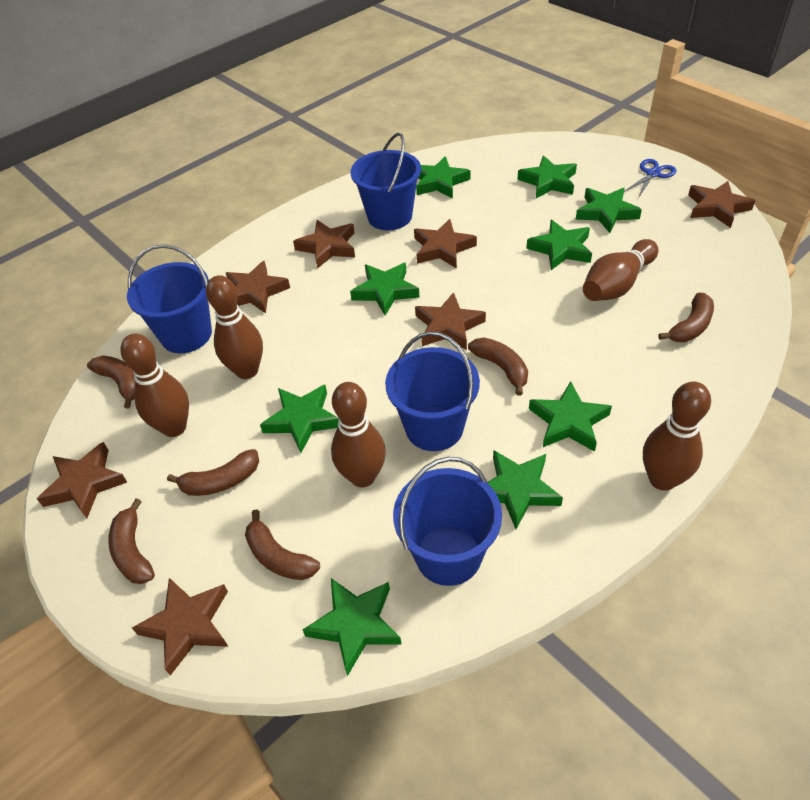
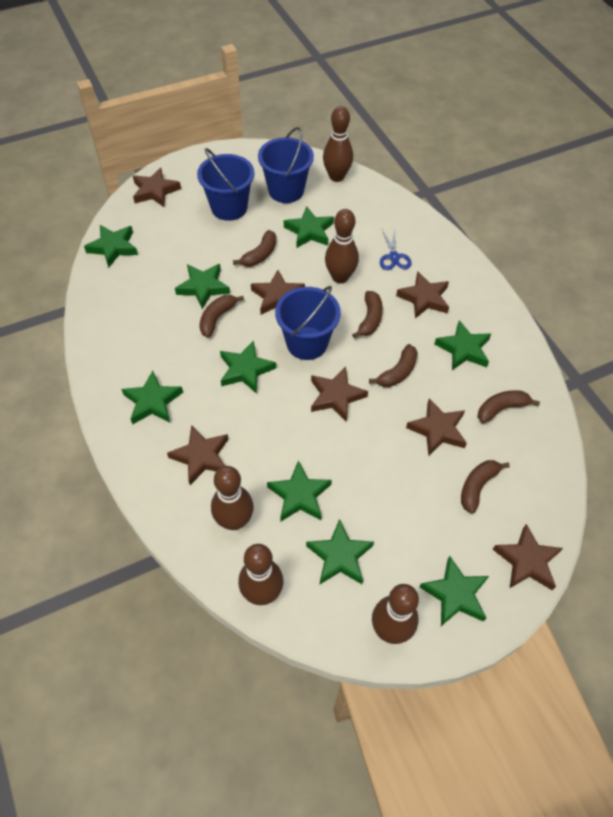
blue bucket: 4 -> 3

